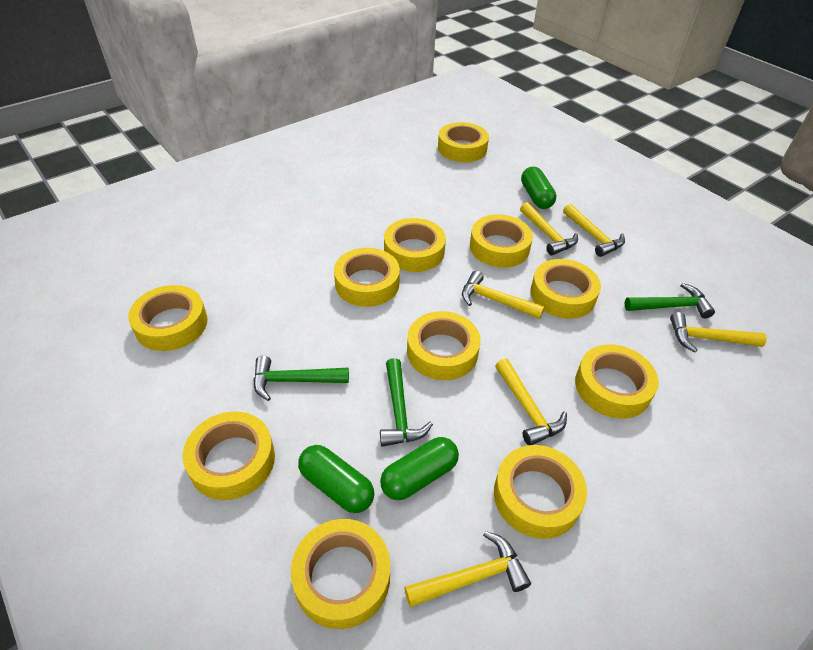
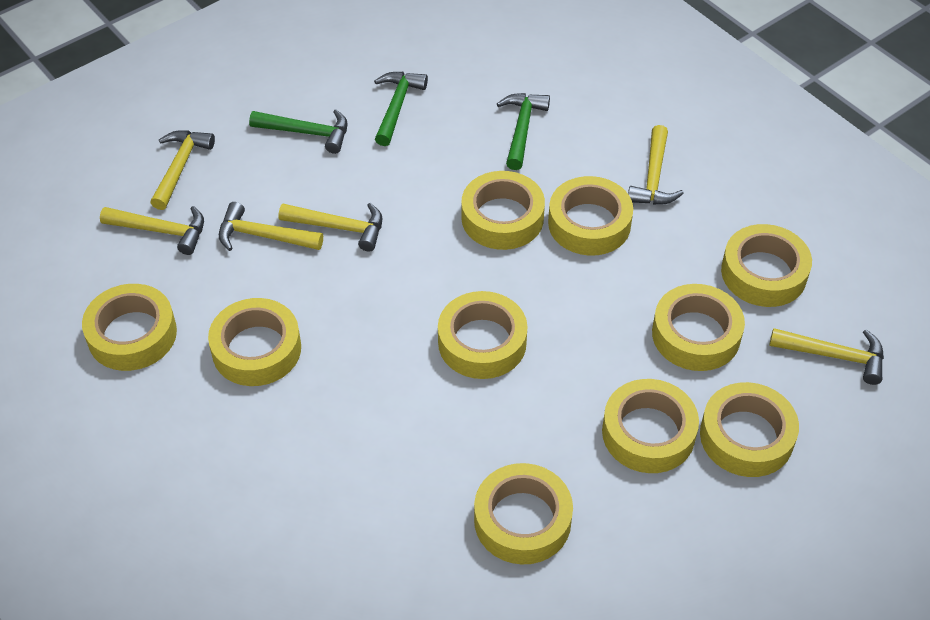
green capsule: 3 -> 0
yellow tape: 11 -> 10

